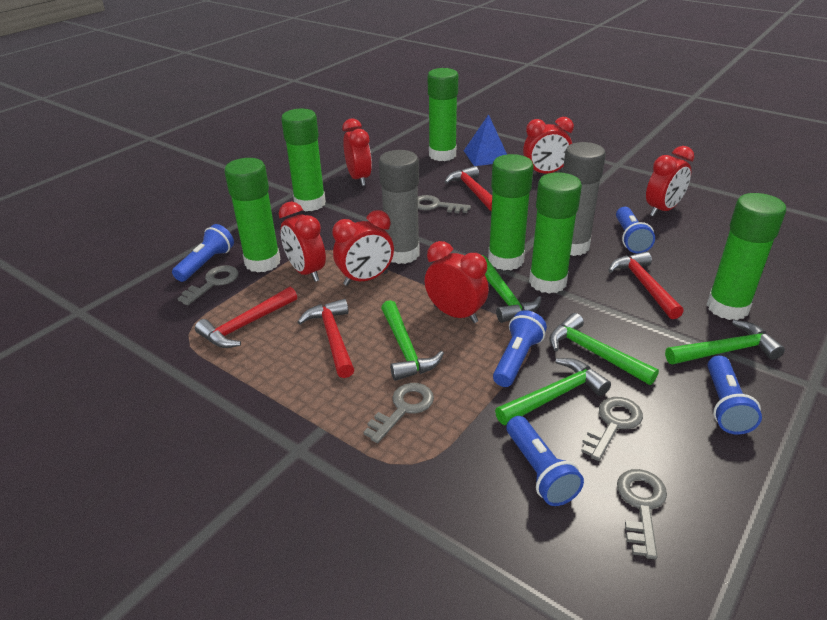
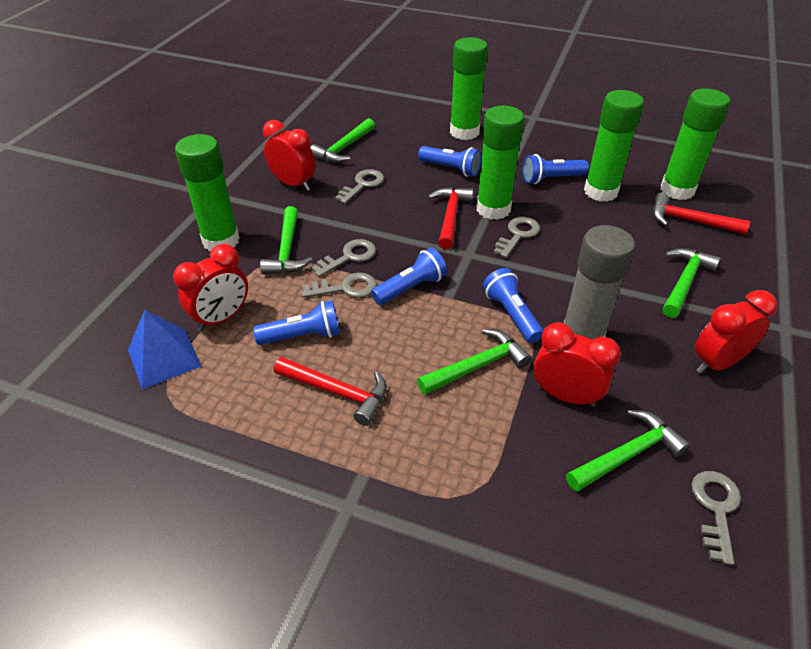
green glue stick: 6 -> 5
grey glue stick: 2 -> 1
red clock: 6 -> 4
red hammer: 4 -> 3

